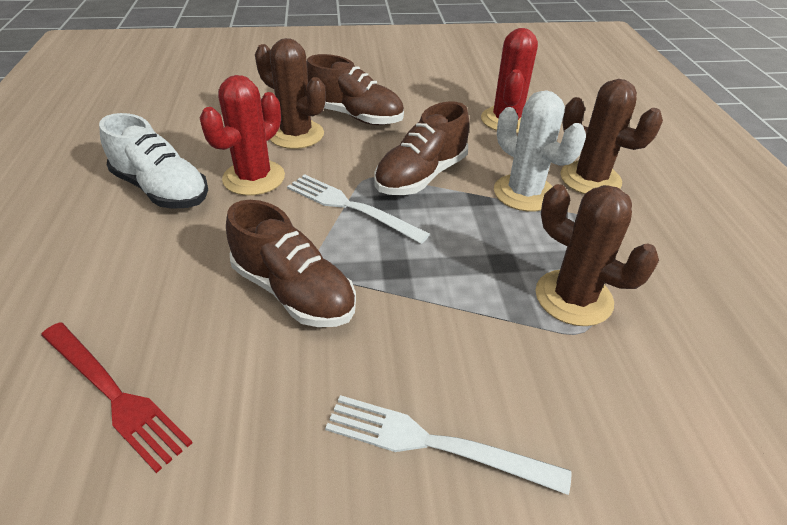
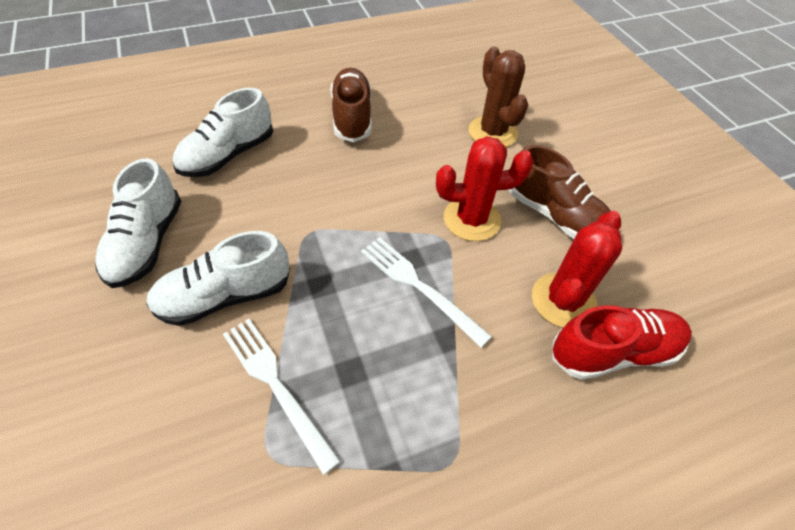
brown cactus: 3 -> 1
brown shoe: 3 -> 2
red fork: 1 -> 0
red shoe: 0 -> 1
white cactus: 1 -> 0
white shoe: 1 -> 3

